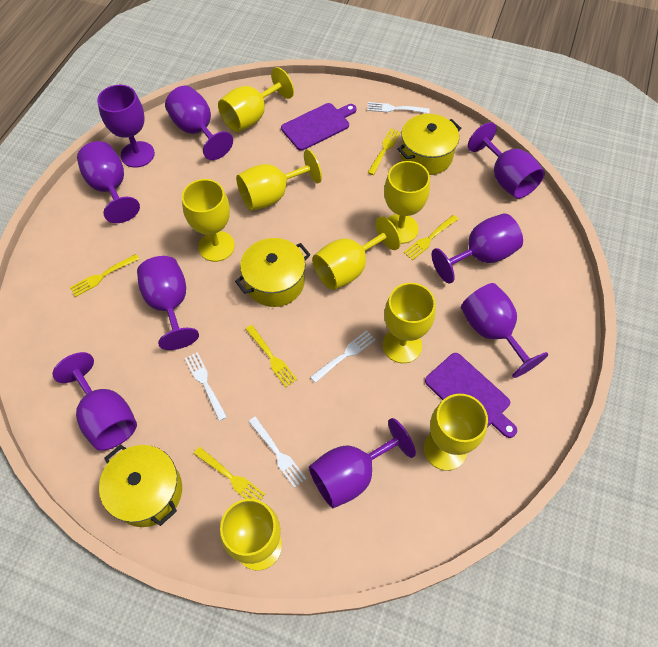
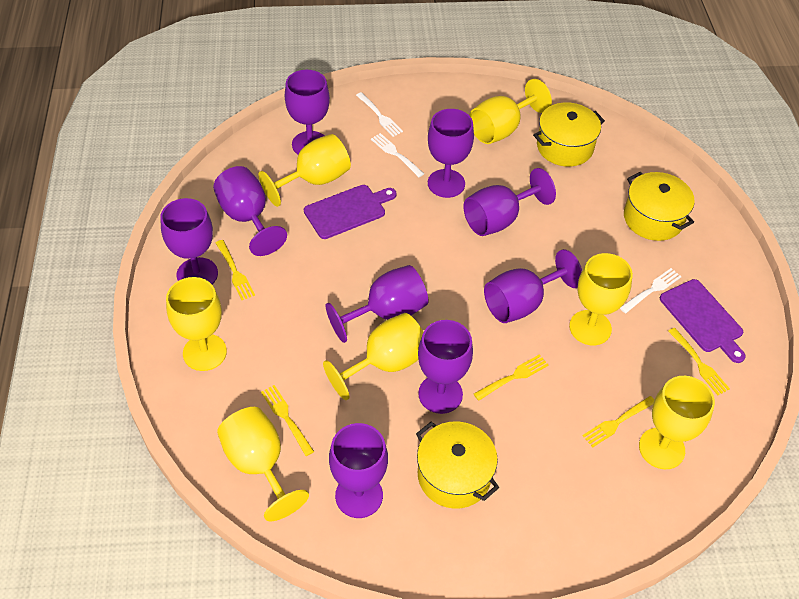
white fork: 4 -> 3
yellow goblet: 8 -> 7

